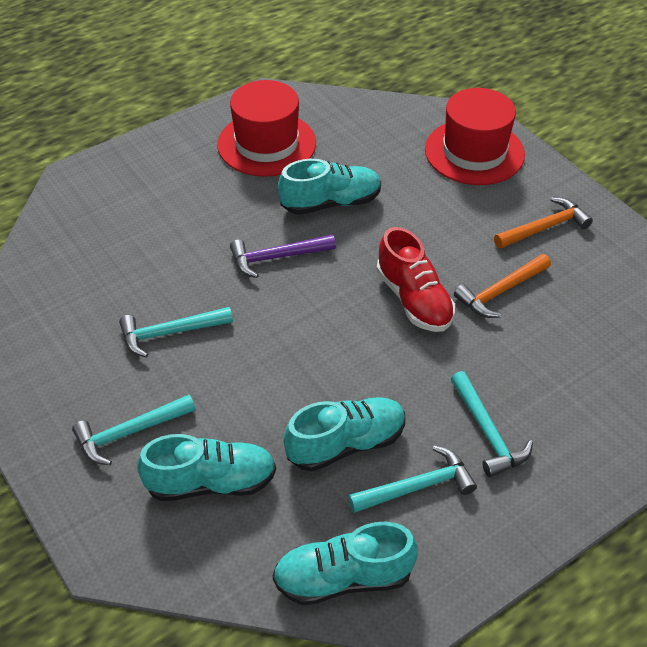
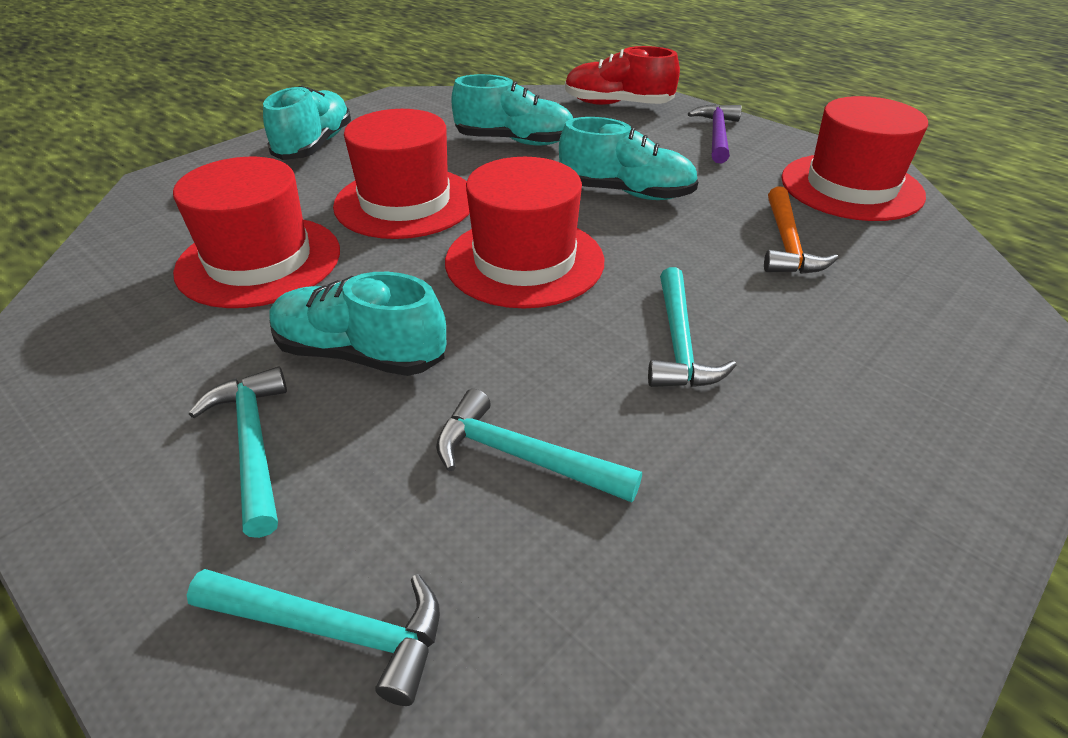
orange hammer: 2 -> 1
red hat: 2 -> 4

